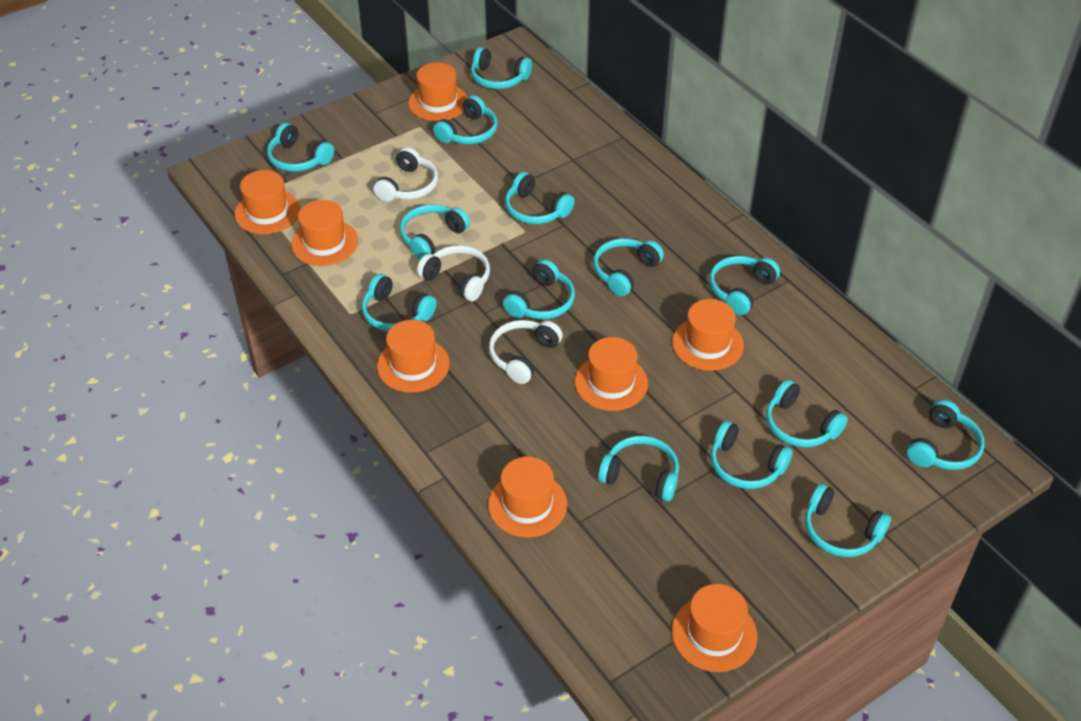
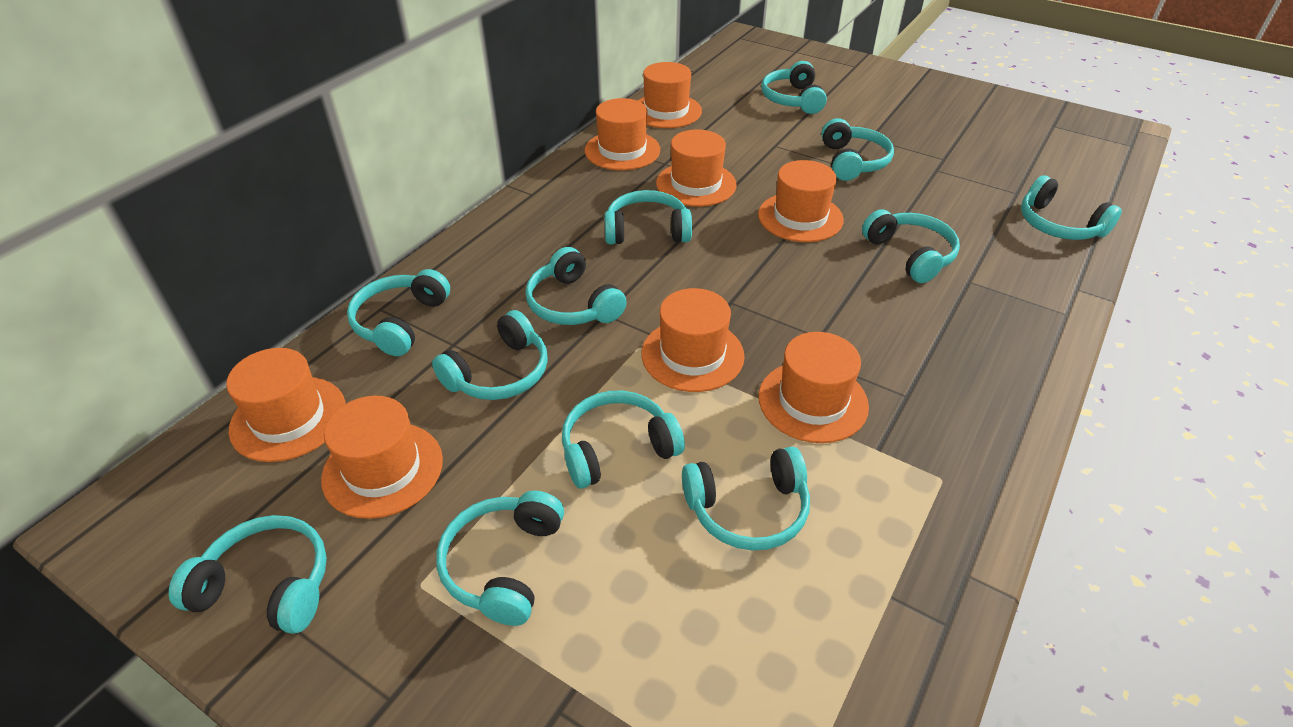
turquoise headphones: 14 -> 12
white headphones: 3 -> 0

